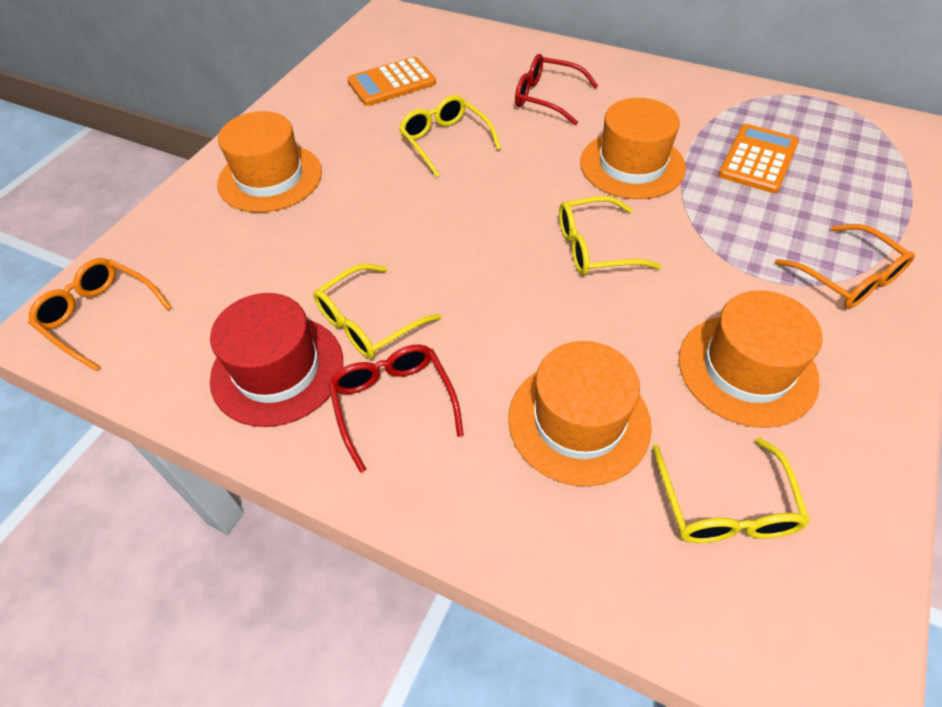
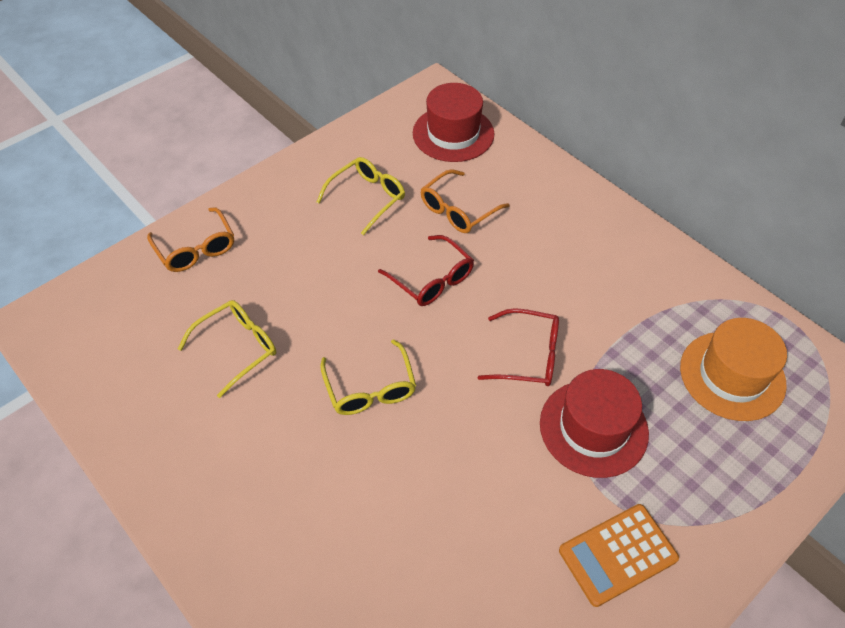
orange calculator: 2 -> 1
orange hat: 4 -> 1
red hat: 1 -> 2
yellow glasses: 4 -> 3

